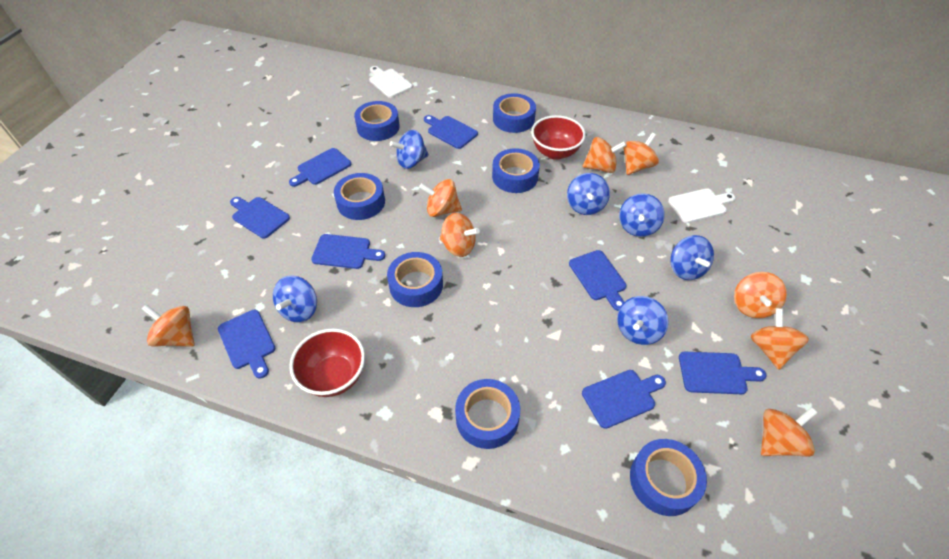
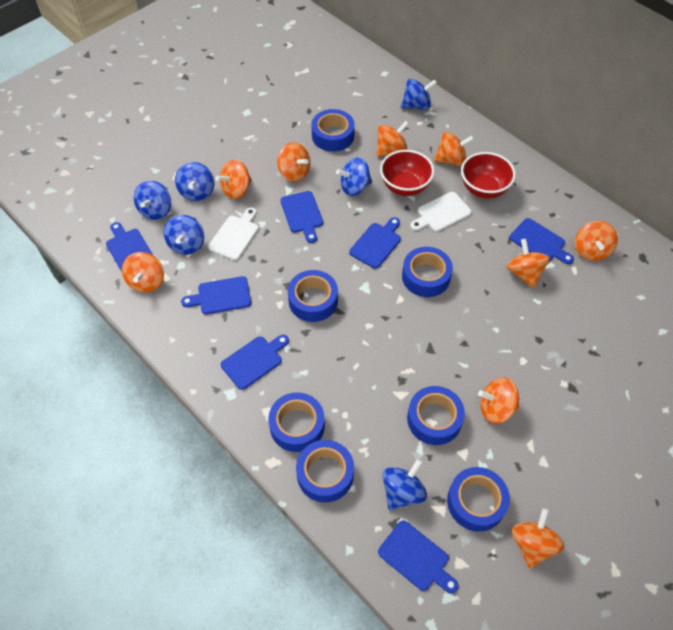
blue cutting board: 8 -> 7
orange spinning top: 8 -> 9

